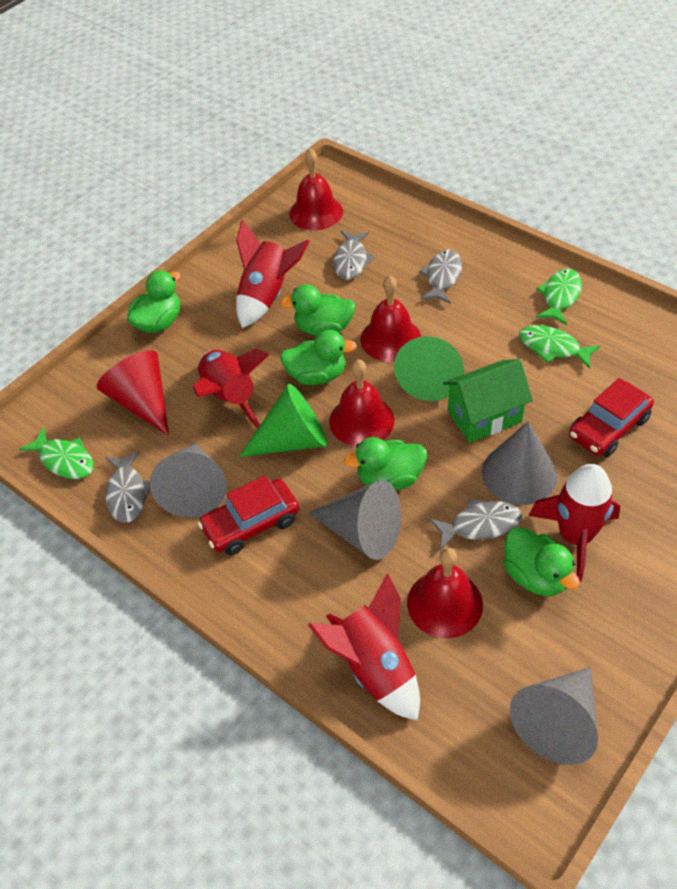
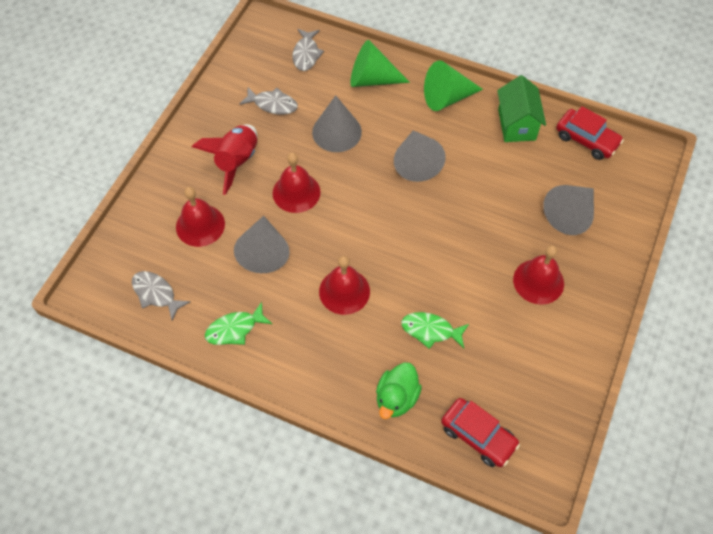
green duck: 5 -> 1
green fish: 3 -> 2
grey fish: 4 -> 3
red cone: 1 -> 0
red rocket: 4 -> 1

